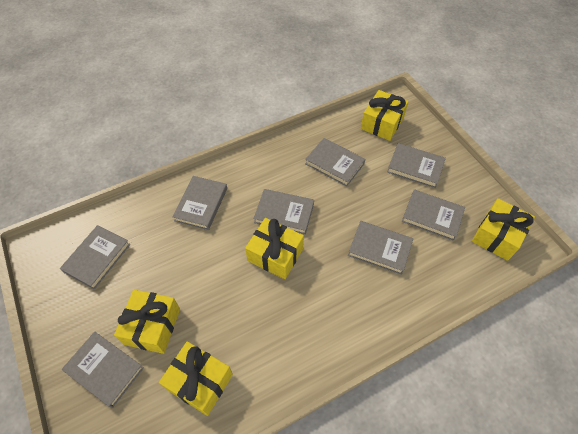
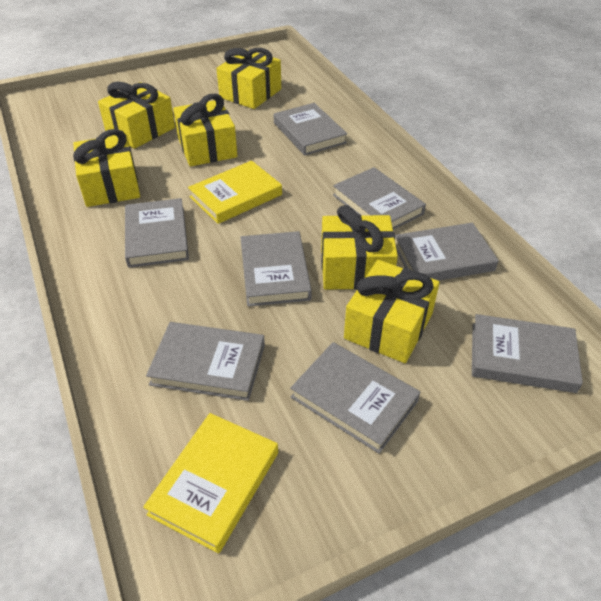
yellow book: 0 -> 2
yellow gift: 5 -> 6

